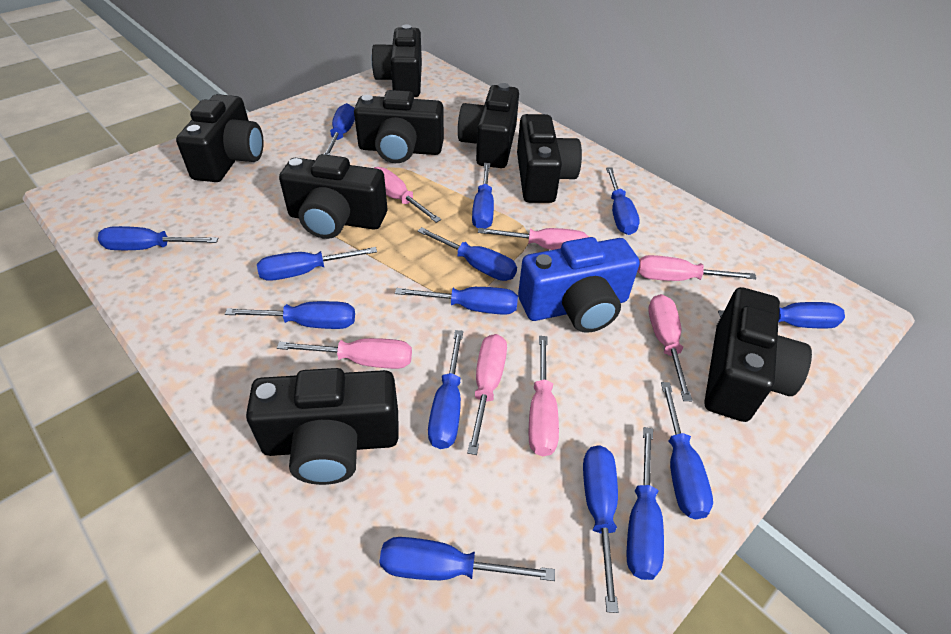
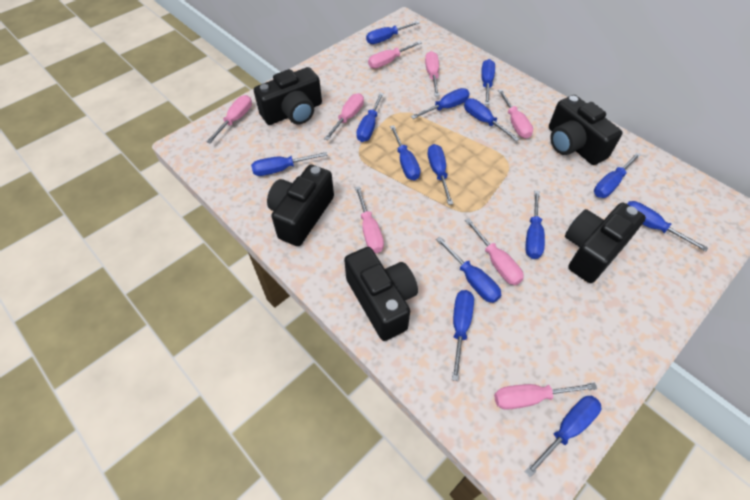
black camera: 8 -> 5
blue camera: 1 -> 0
pink screwdriver: 7 -> 8

